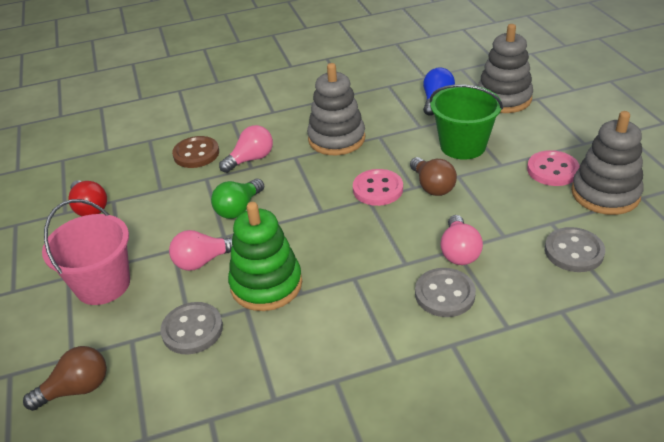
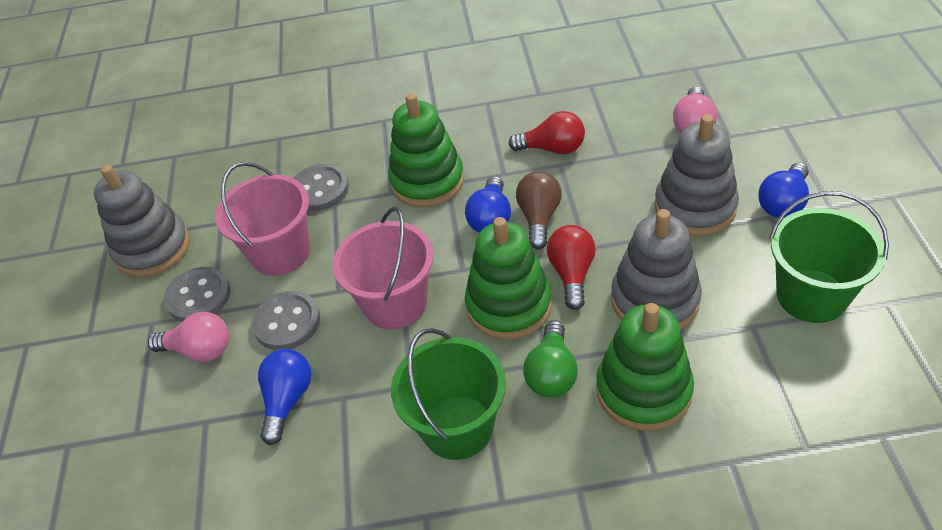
blue light bulb: 1 -> 3
brown button: 1 -> 0
brown light bulb: 2 -> 1
green bucket: 1 -> 2
green stacking toy: 1 -> 3
pink bucket: 1 -> 2
pink button: 2 -> 0
pink light bulb: 3 -> 2
red light bulb: 1 -> 2

